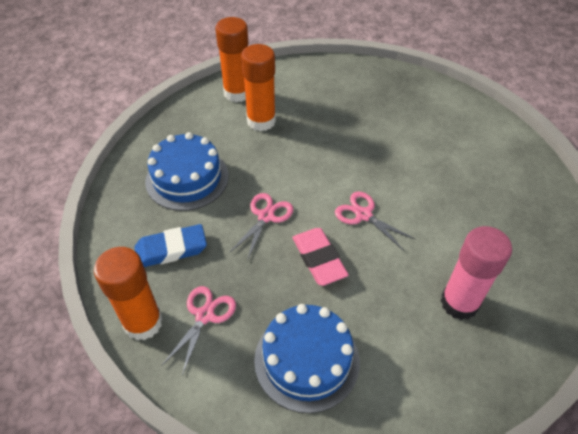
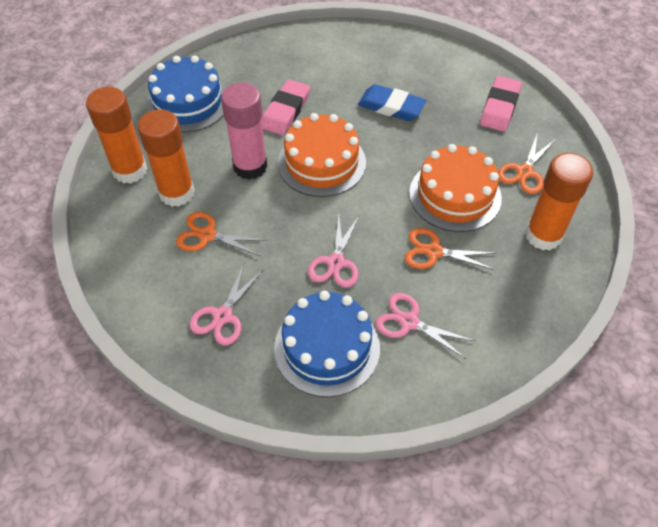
orange cake: 0 -> 2
orange scissors: 0 -> 3
pink eraser: 1 -> 2

